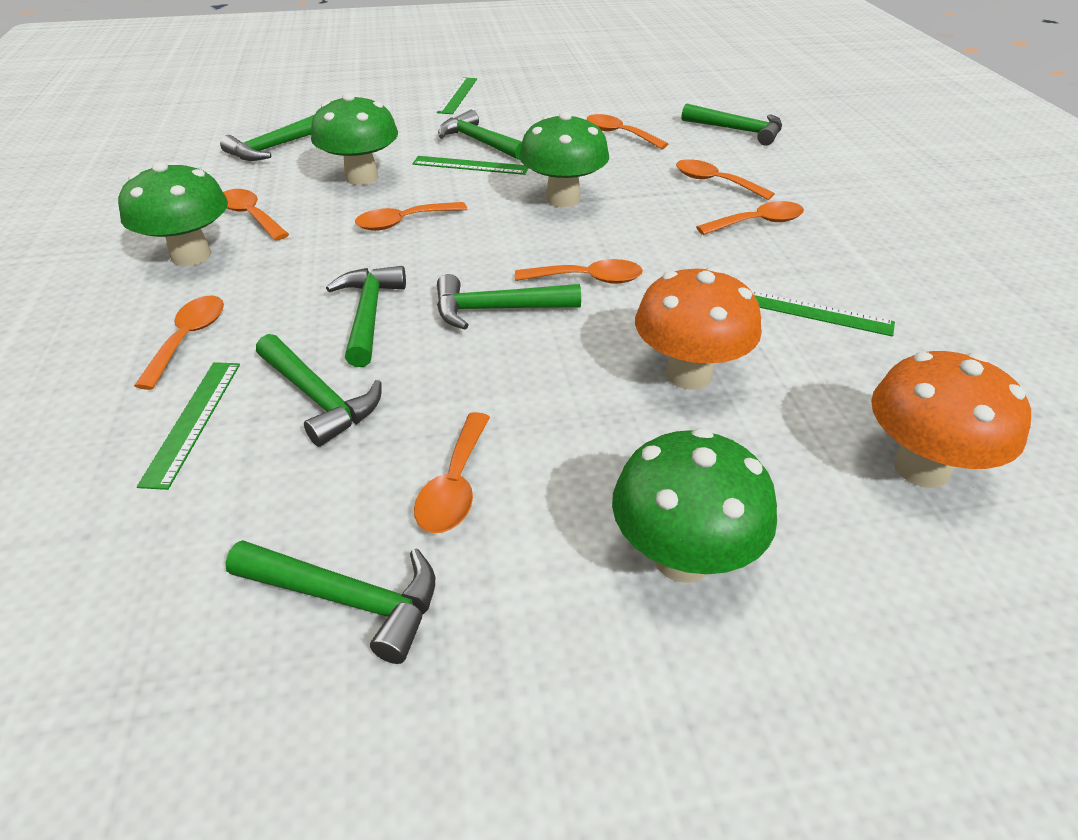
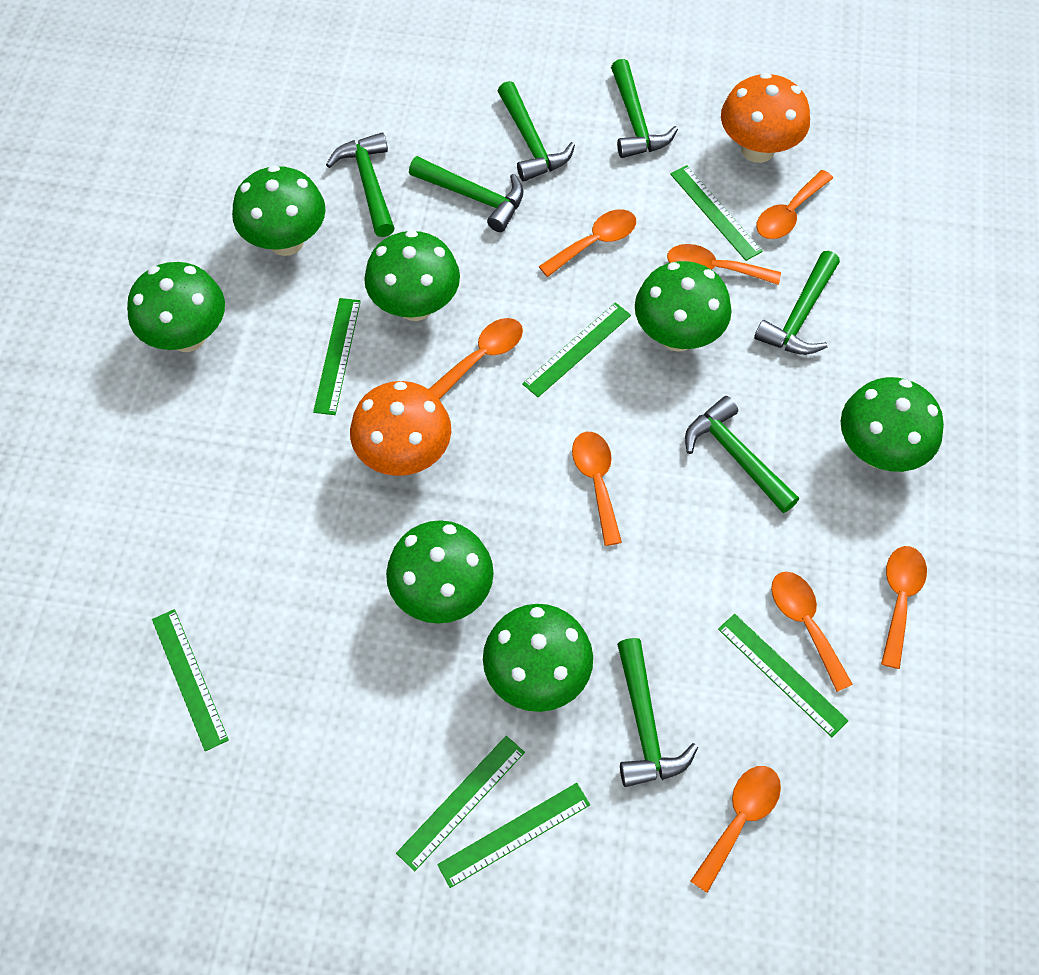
green mushroom: 4 -> 7
green ruler: 4 -> 7

